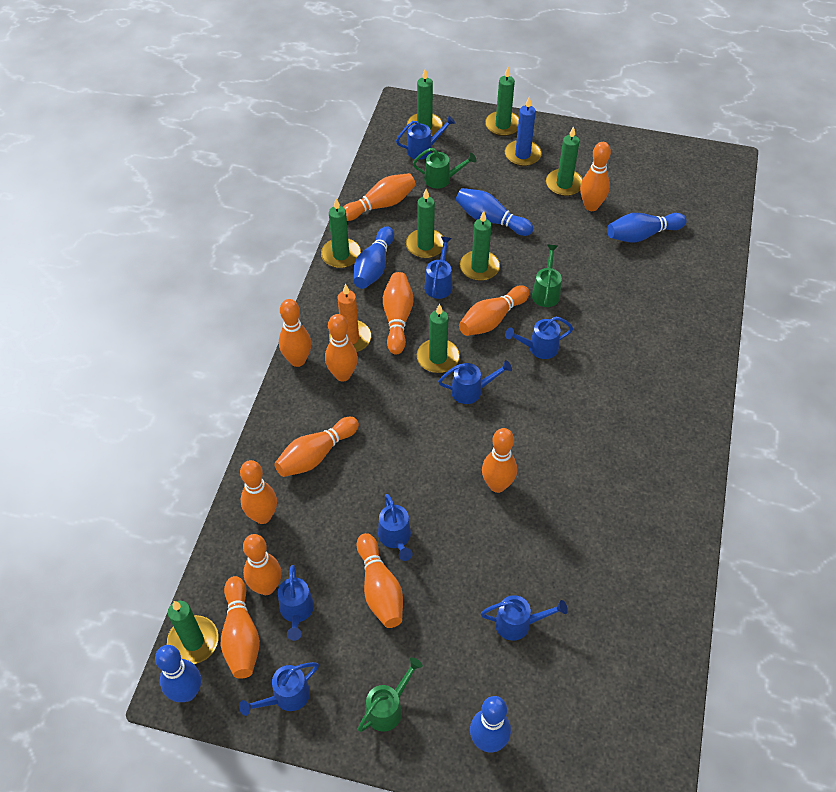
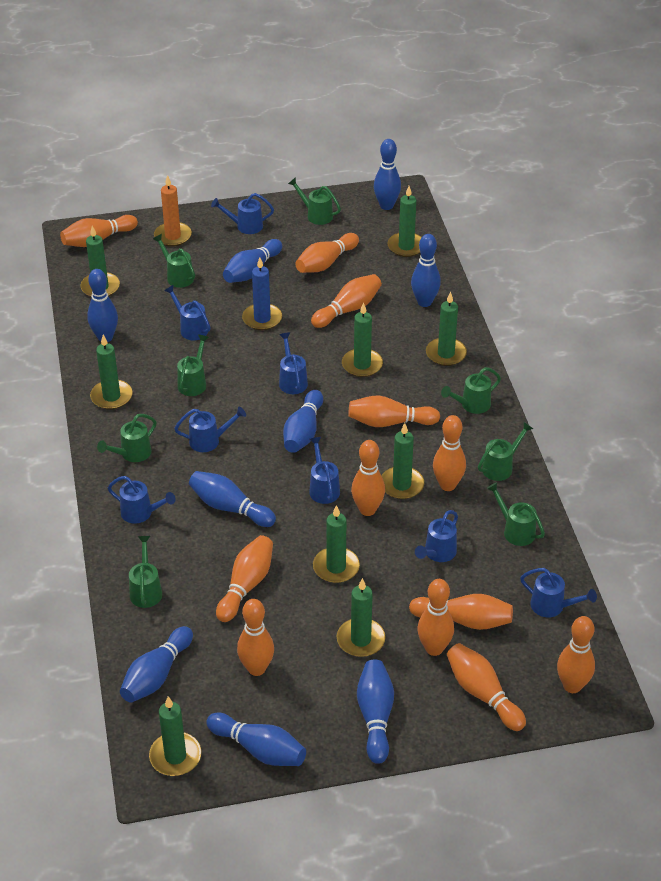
blue bowling pin: 5 -> 9
green candle: 8 -> 9
green watering can: 3 -> 8

